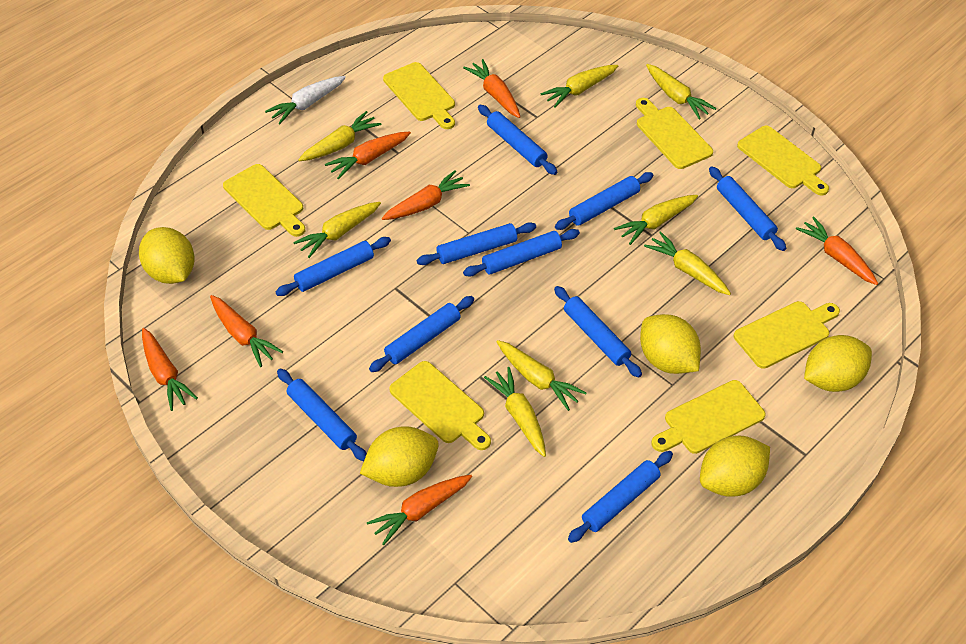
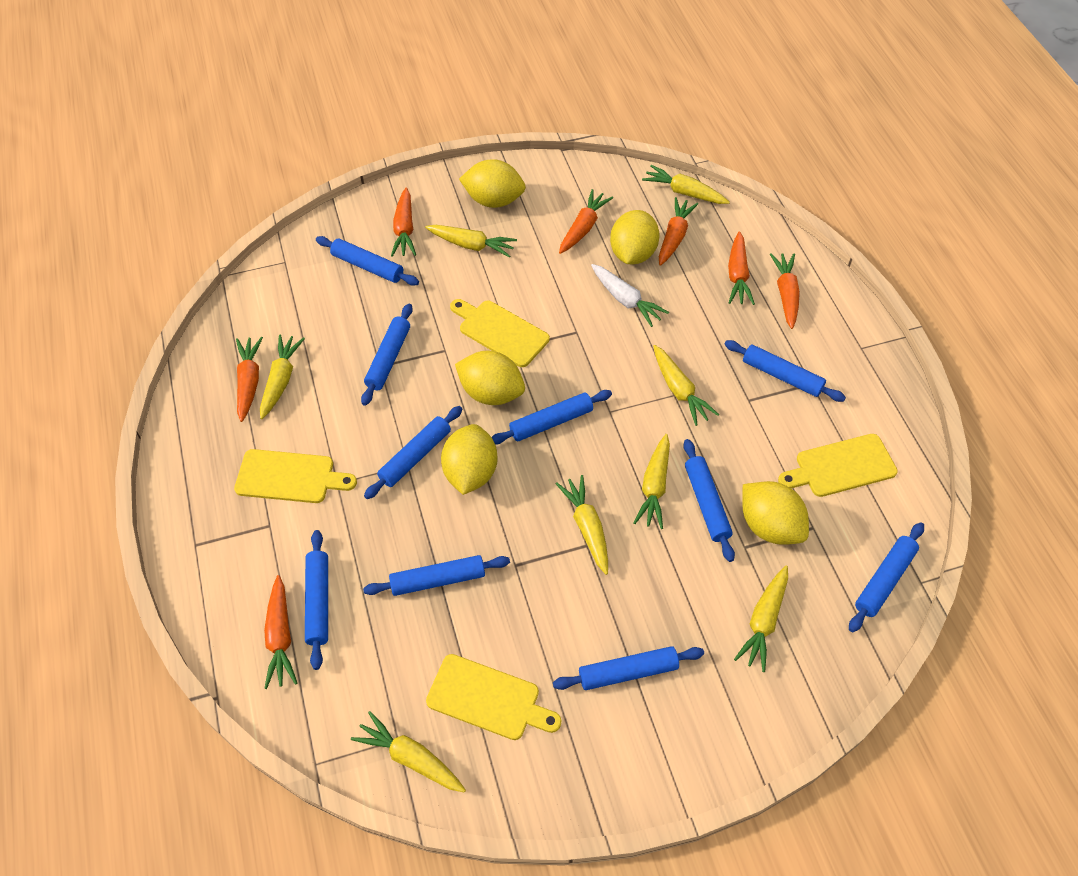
yellow cutting board: 7 -> 4

